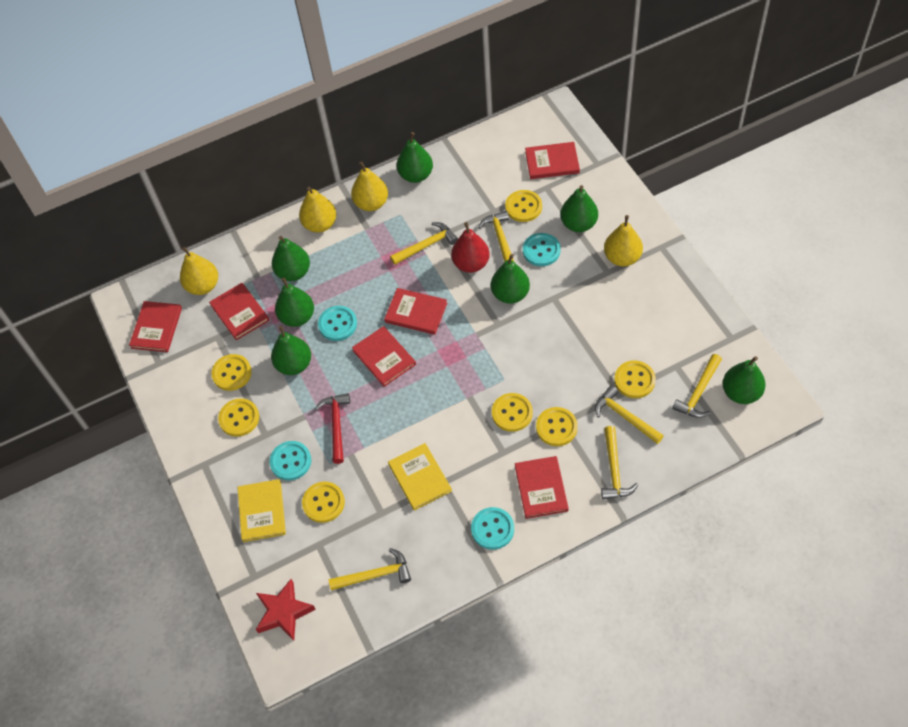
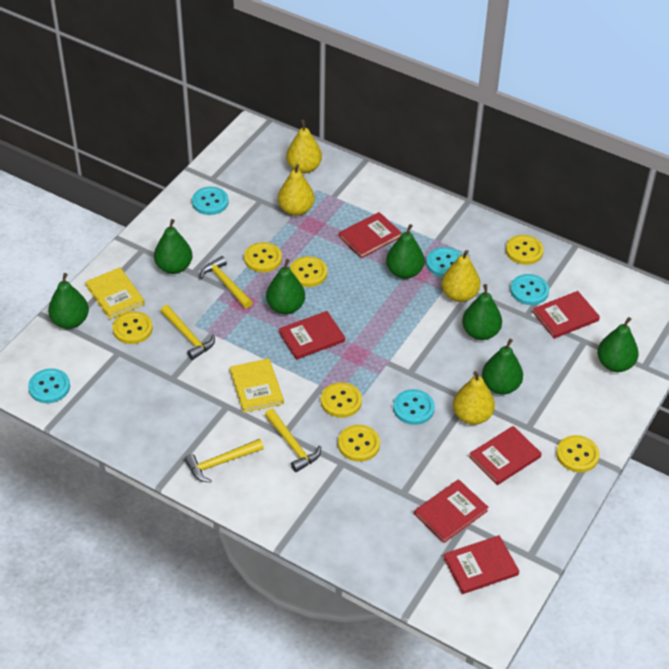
red hammer: 1 -> 0
red pear: 1 -> 0
red star: 1 -> 0
turquoise button: 4 -> 5
yellow hammer: 6 -> 4

